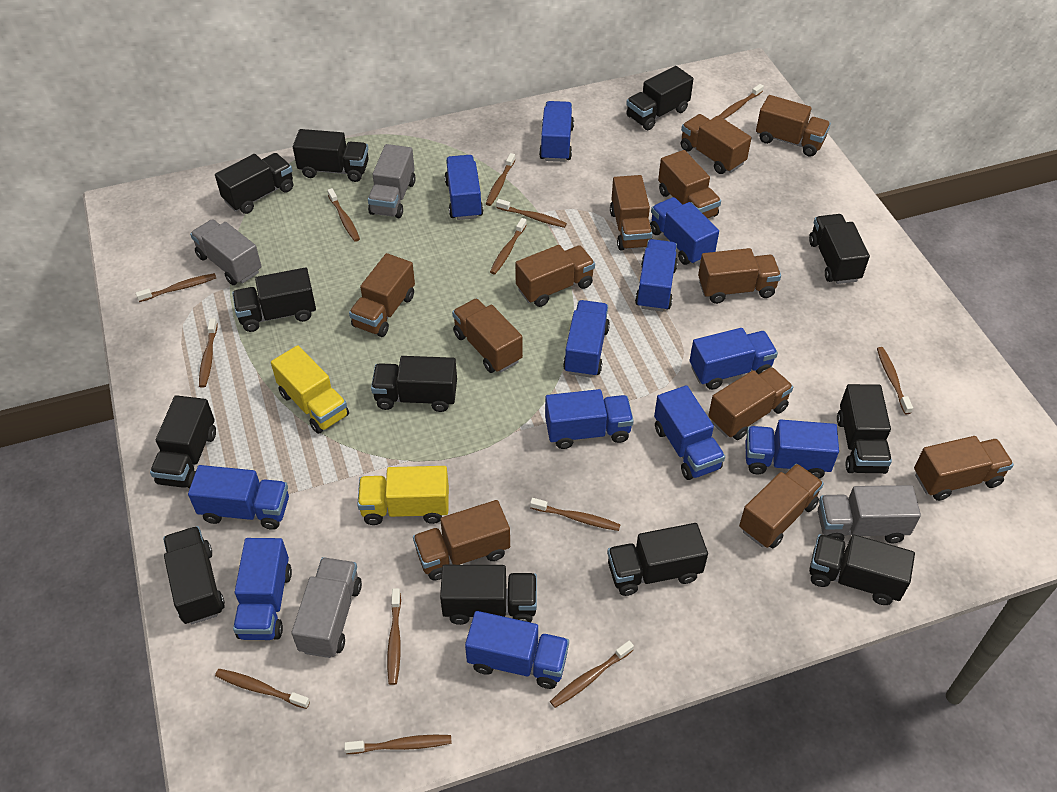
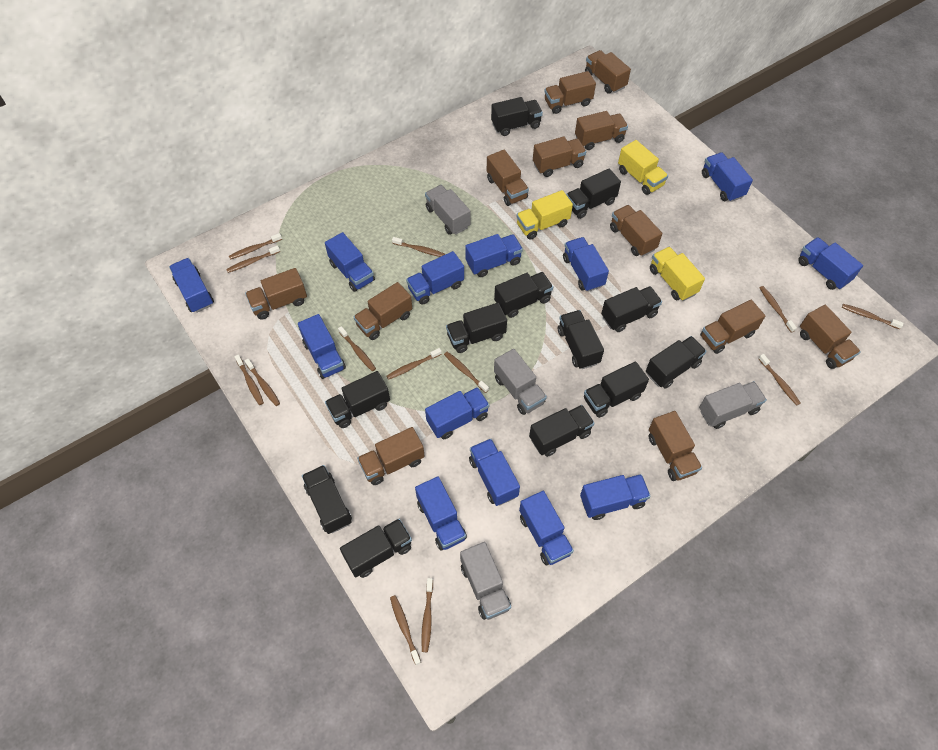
blue truck: 12 -> 13
yellow truck: 2 -> 3

